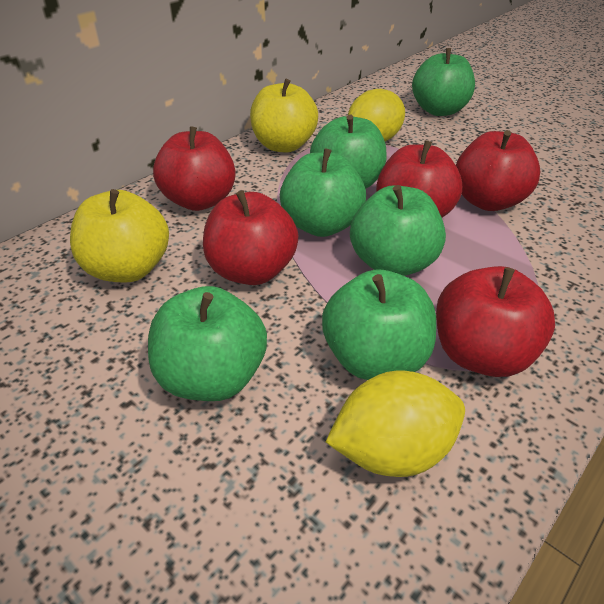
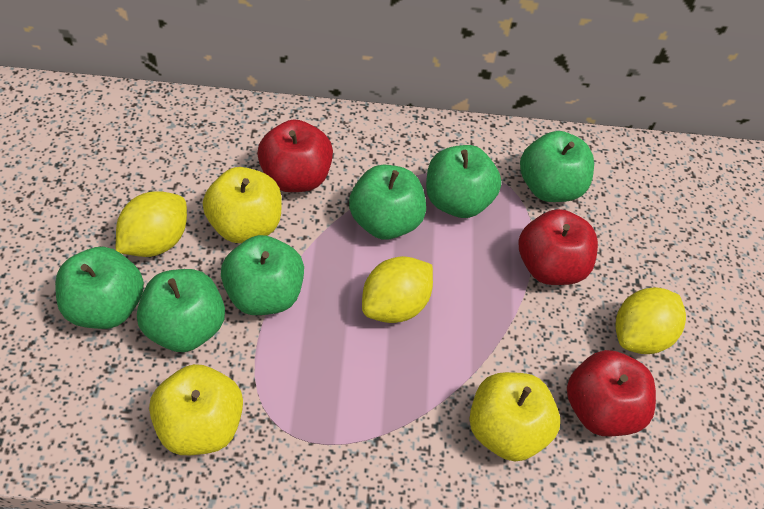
red apple: 5 -> 3
yellow apple: 2 -> 3
yellow lemon: 2 -> 3

